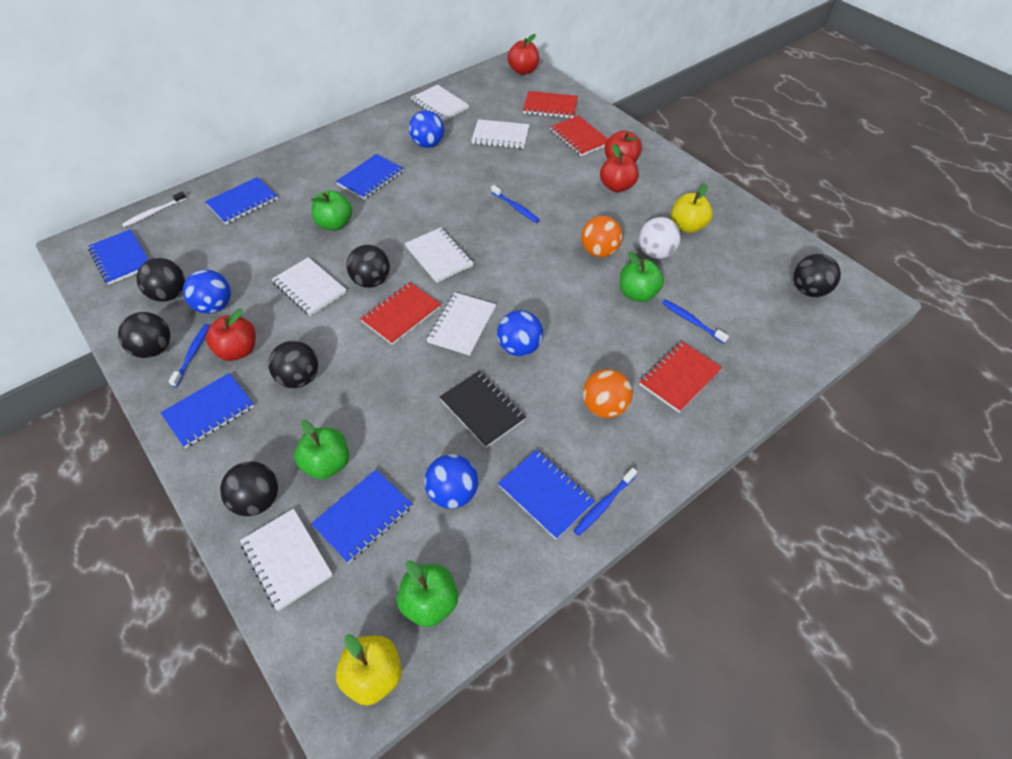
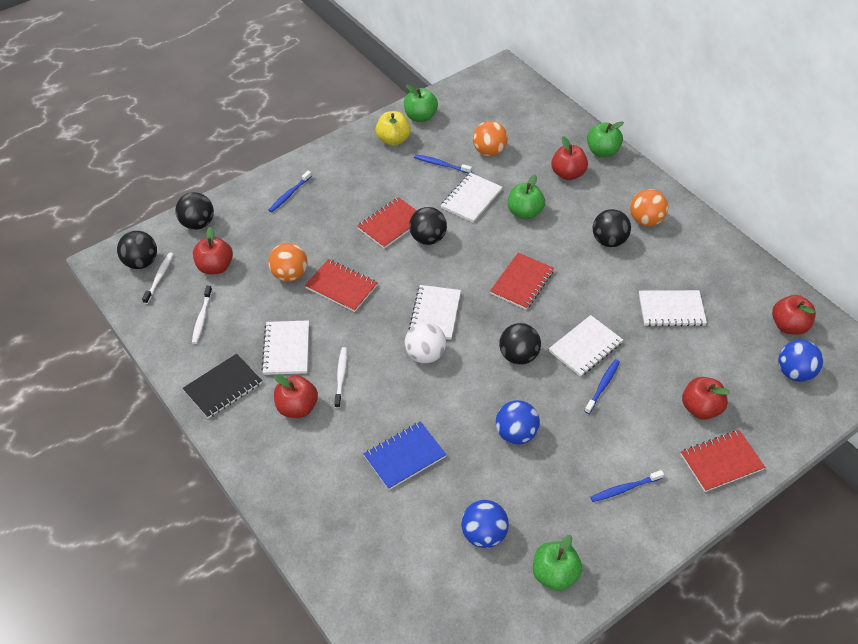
black ball: 6 -> 5
blue ball: 4 -> 3
blue notebook: 6 -> 1
orange ball: 2 -> 3
red apple: 4 -> 5
white notebook: 6 -> 5
white toothbrush: 1 -> 3
yellow apple: 2 -> 1

